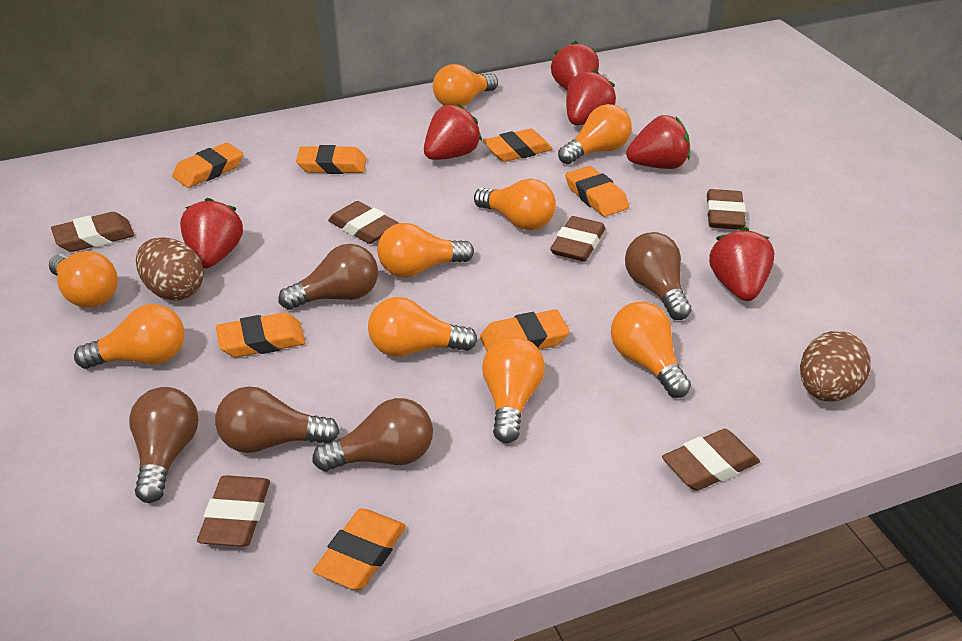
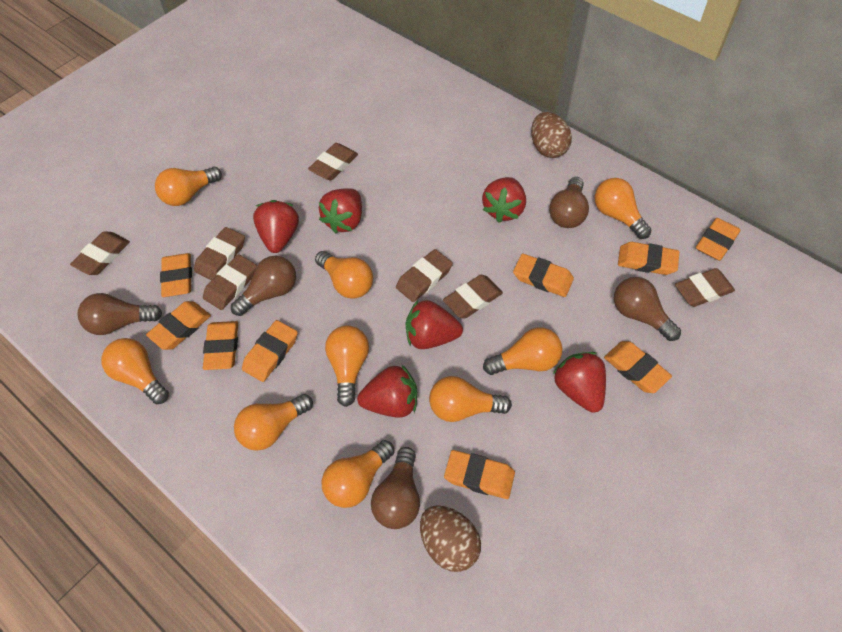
brown eraser: 6 -> 7
orange eraser: 7 -> 9

